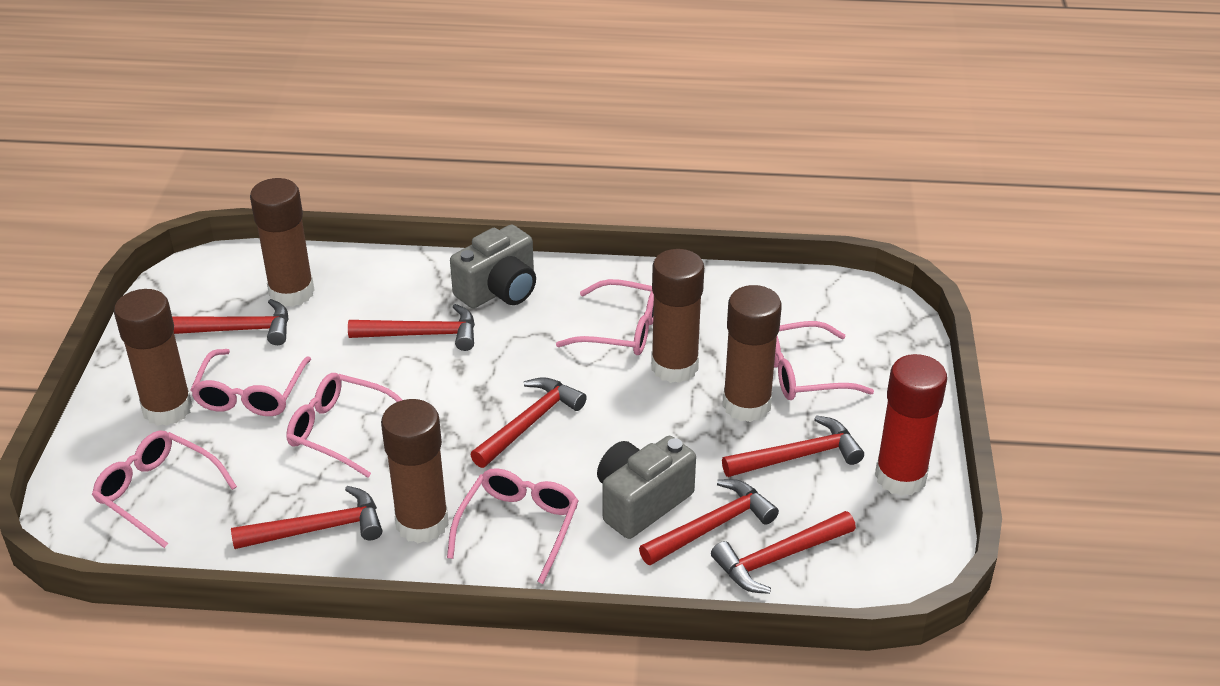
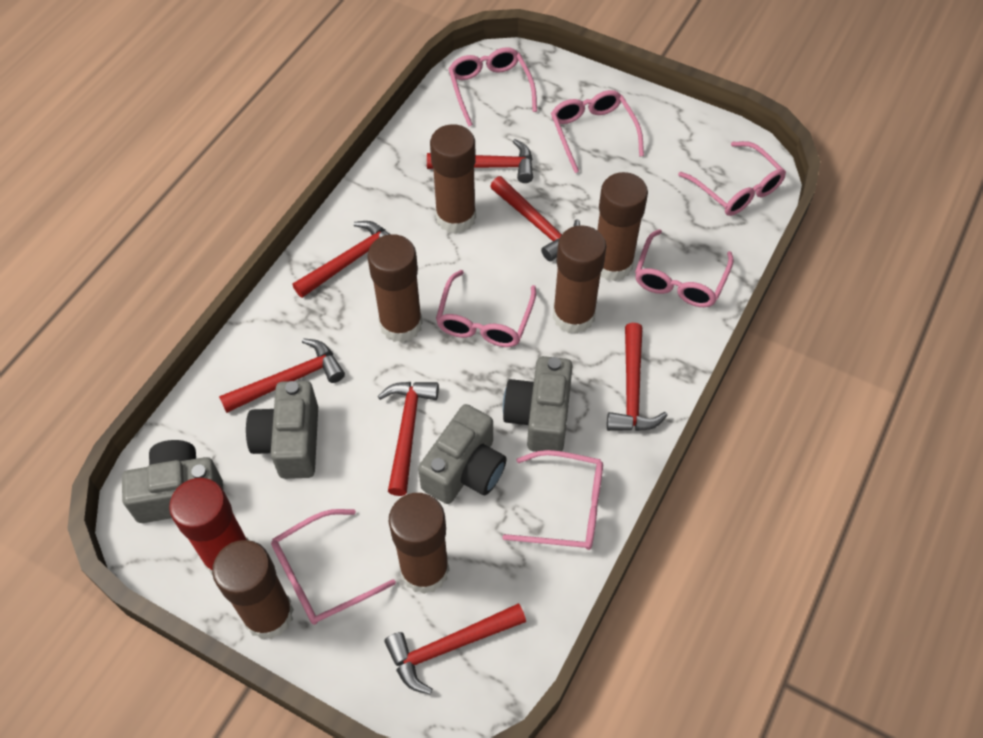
brown glue stick: 5 -> 6
grey camera: 2 -> 4
pink glasses: 6 -> 7

